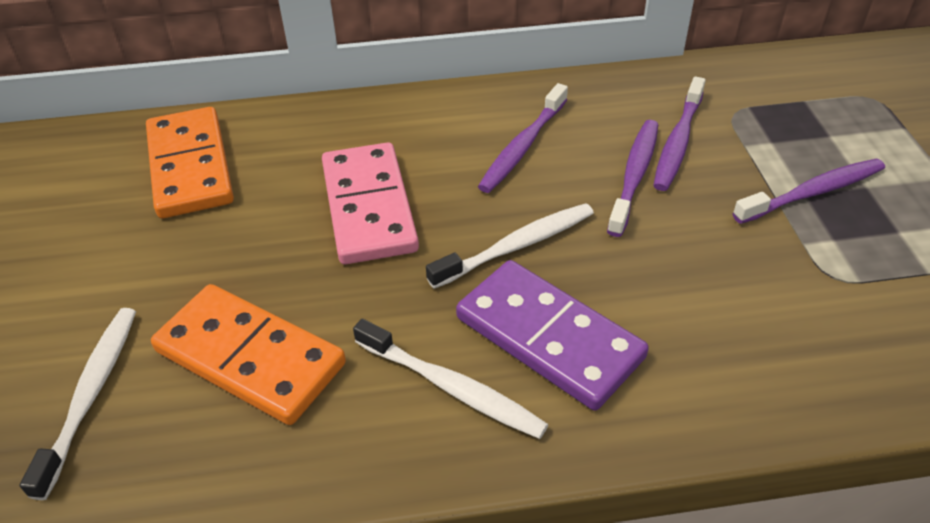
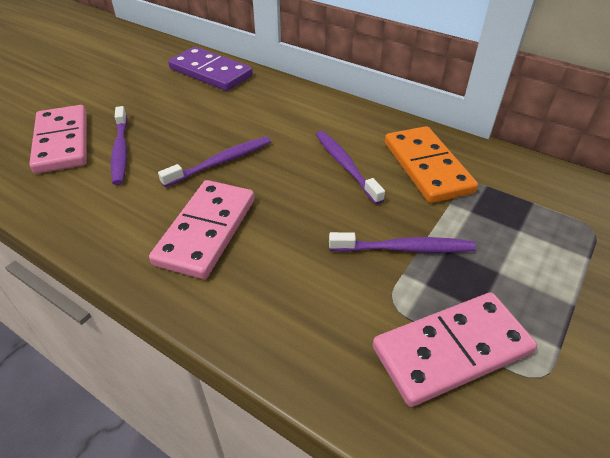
orange domino: 2 -> 1
pink domino: 1 -> 3
white toothbrush: 3 -> 0

